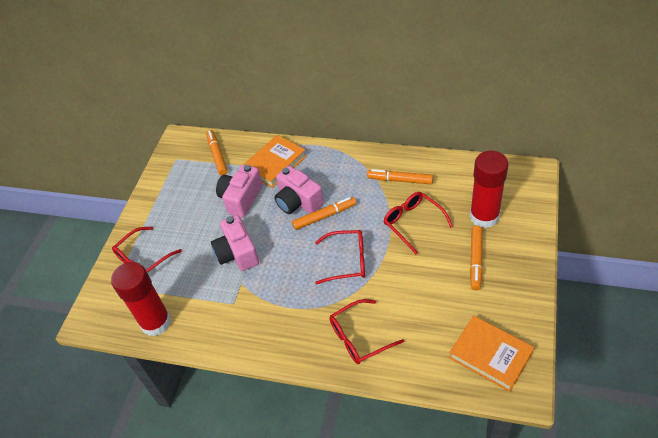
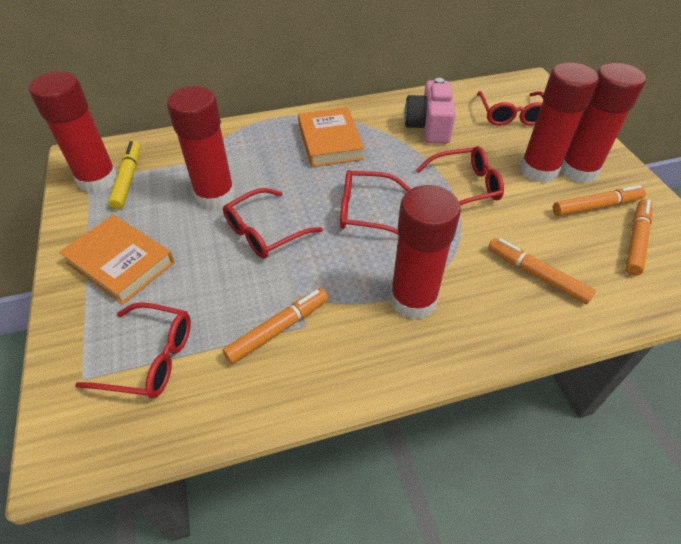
pink camera: 3 -> 1
red glasses: 4 -> 5
red glue stick: 2 -> 5
yellow marker: 0 -> 1

